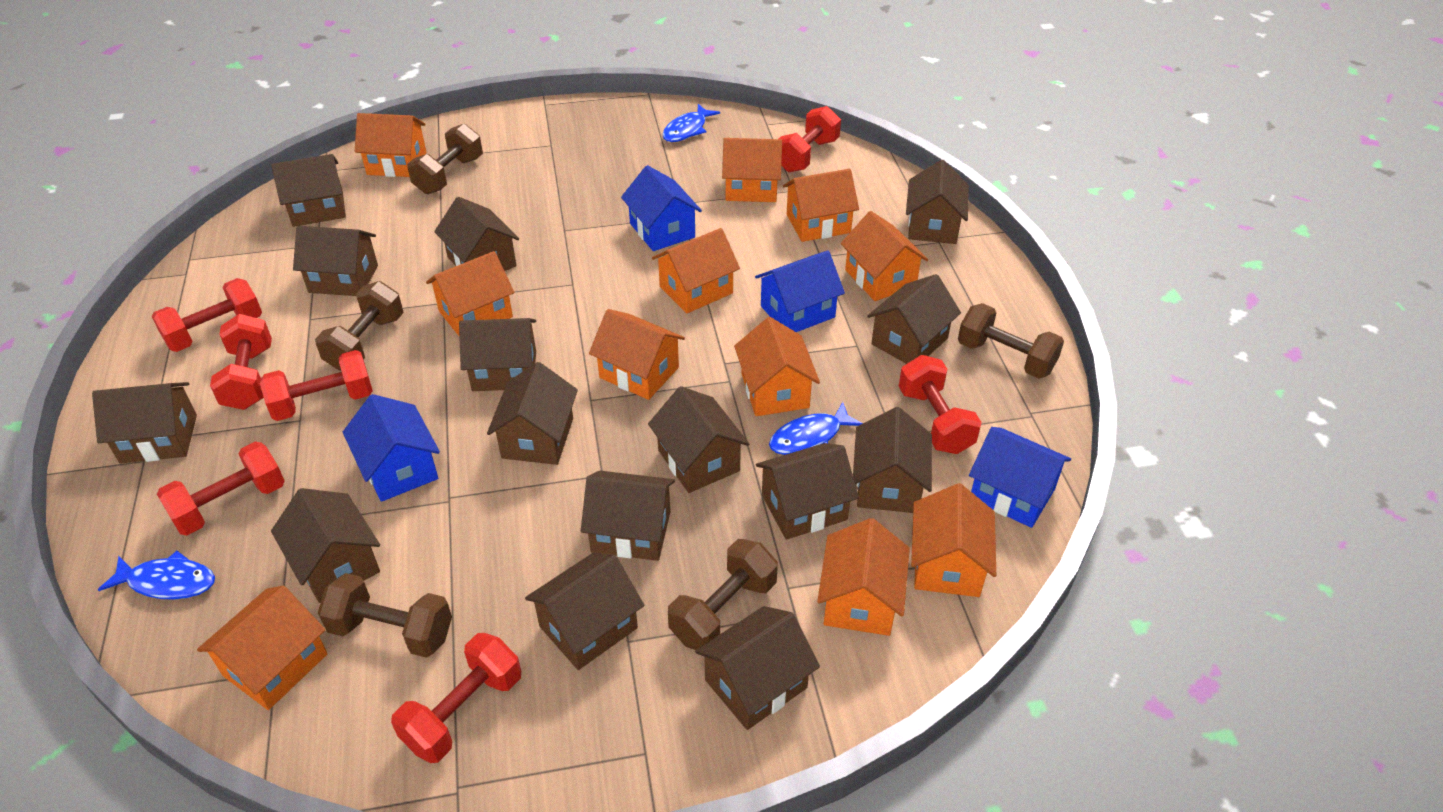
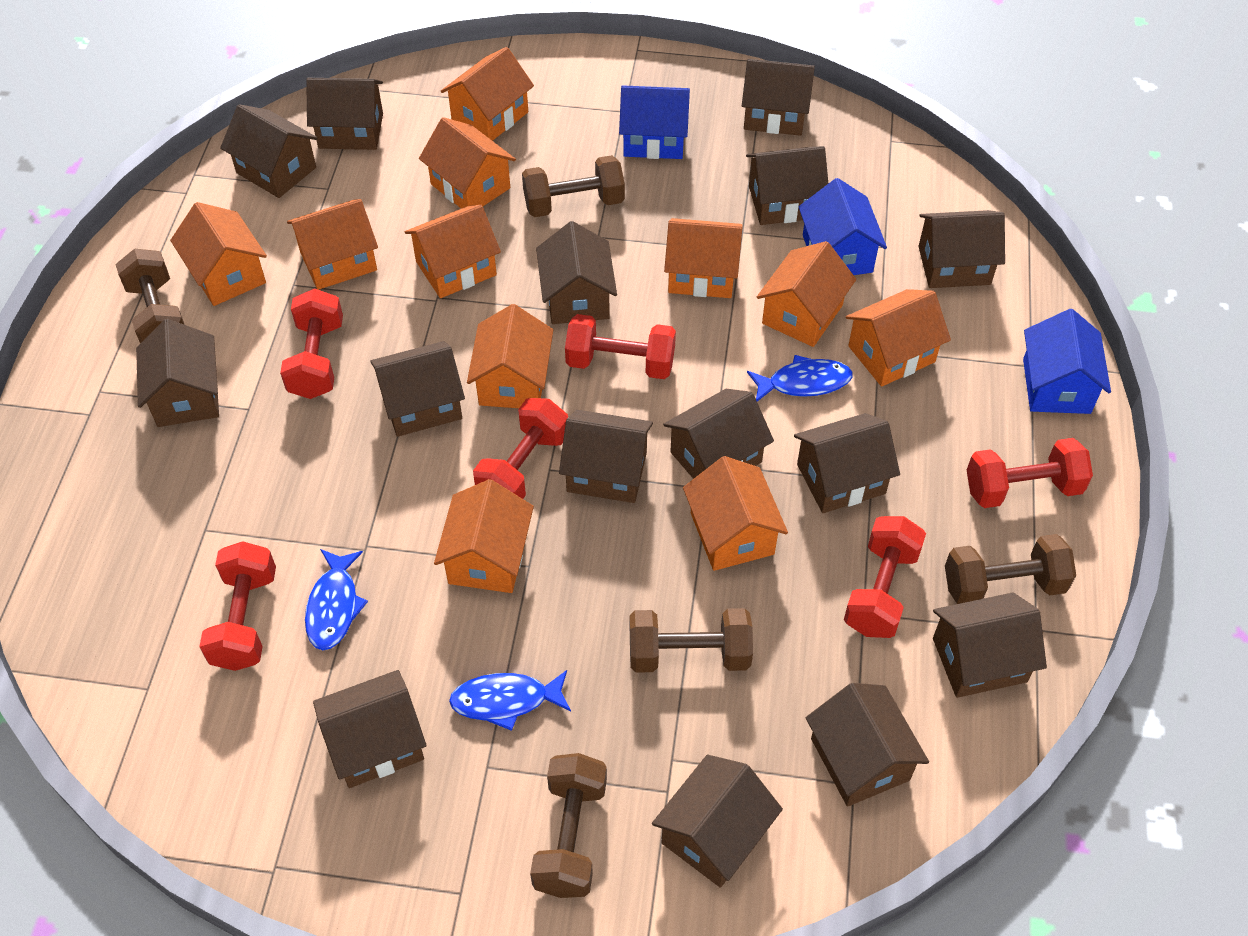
blue house: 4 -> 3
red dumbbell: 7 -> 6

